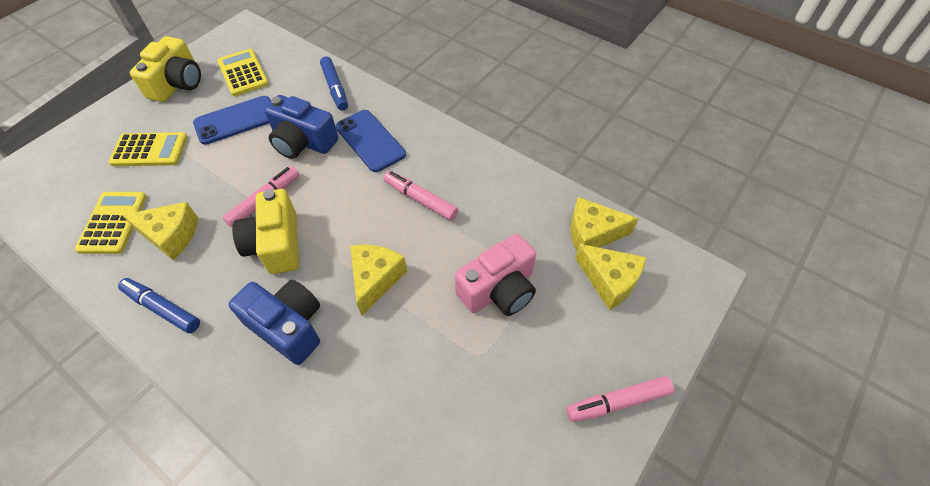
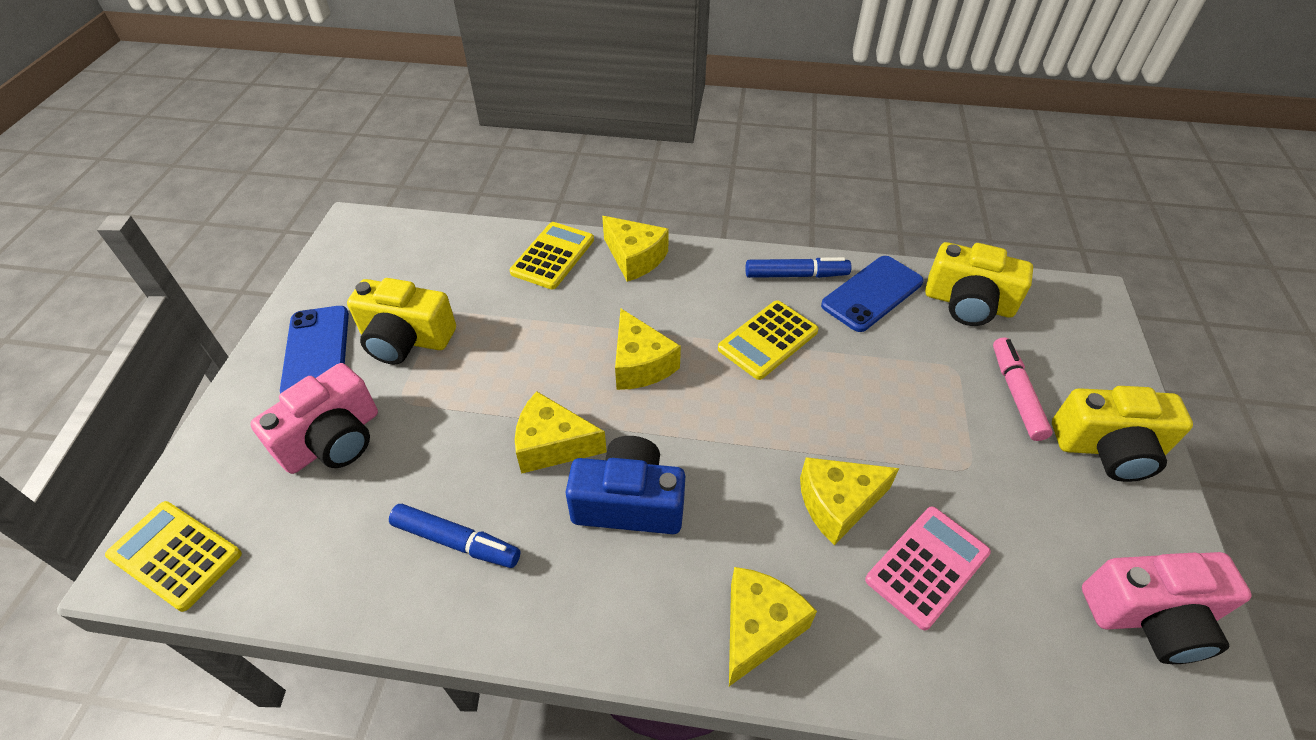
blue camera: 2 -> 1
pink calculator: 0 -> 1
pink camera: 1 -> 2
pink marker: 3 -> 1
yellow camera: 2 -> 3
yellow cheese: 4 -> 5

